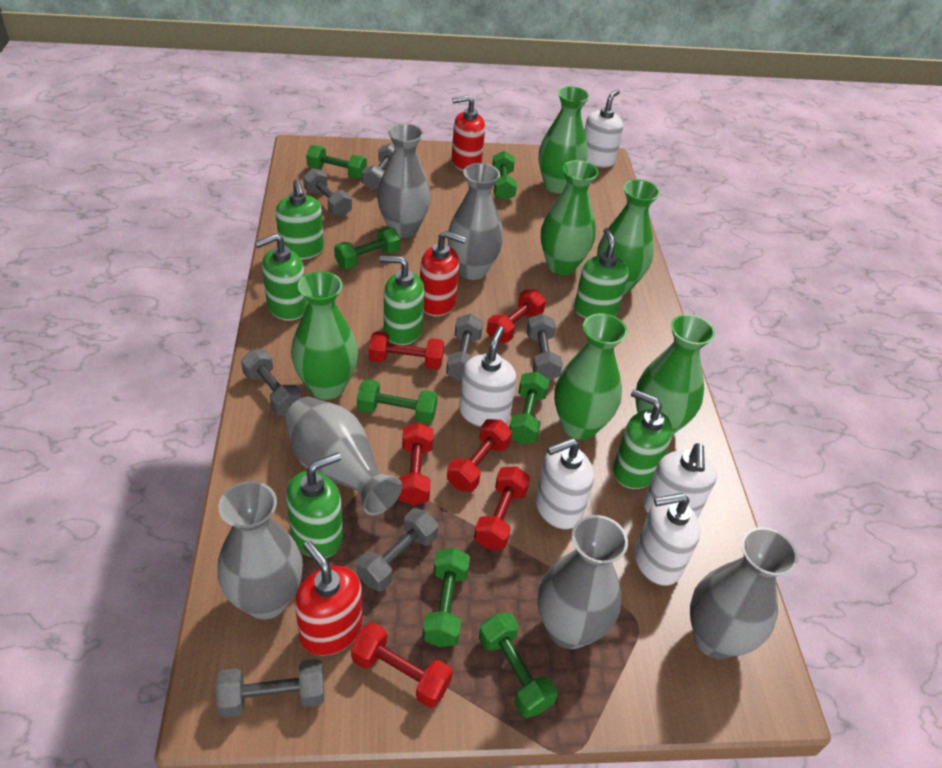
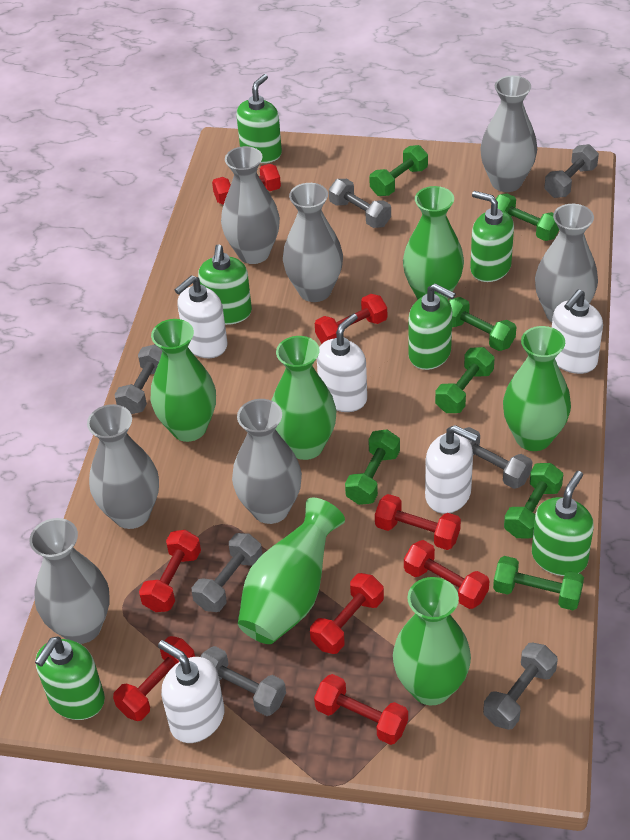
grey vase: 6 -> 7
red dumbbell: 6 -> 8
red soap dispenser: 3 -> 0

